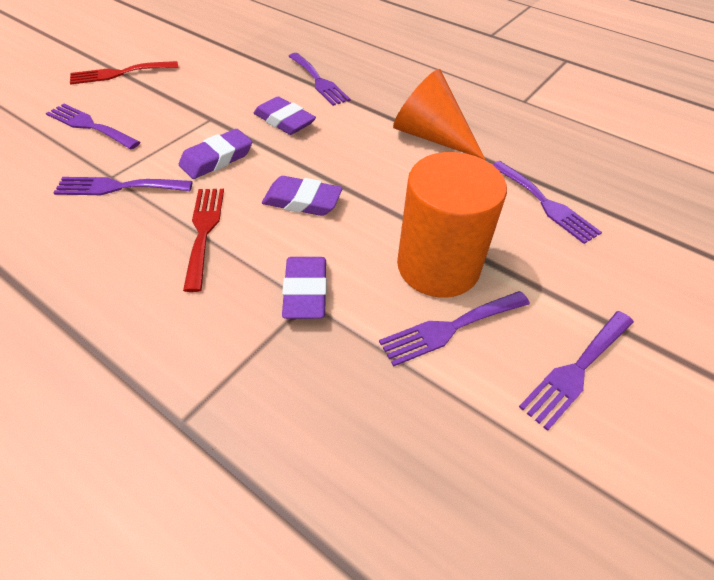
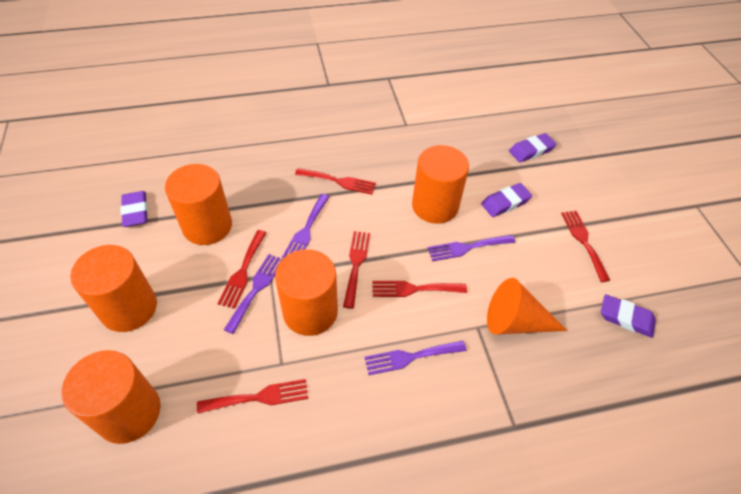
orange cylinder: 1 -> 5
purple fork: 6 -> 4
red fork: 2 -> 6

